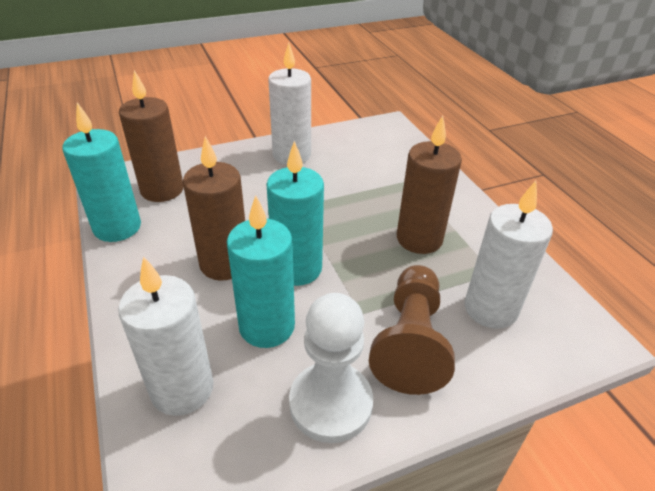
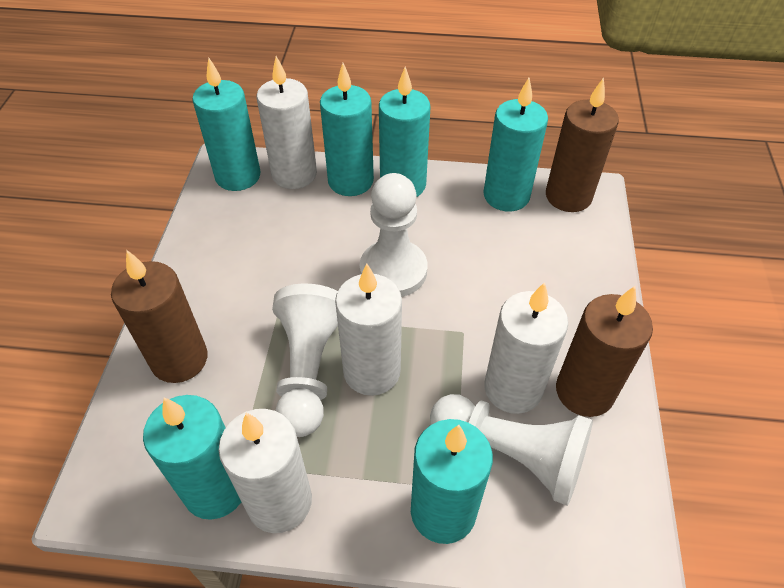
brown pawn: 1 -> 0
turquoise candle: 3 -> 6
white candle: 3 -> 4
white pawn: 1 -> 3

